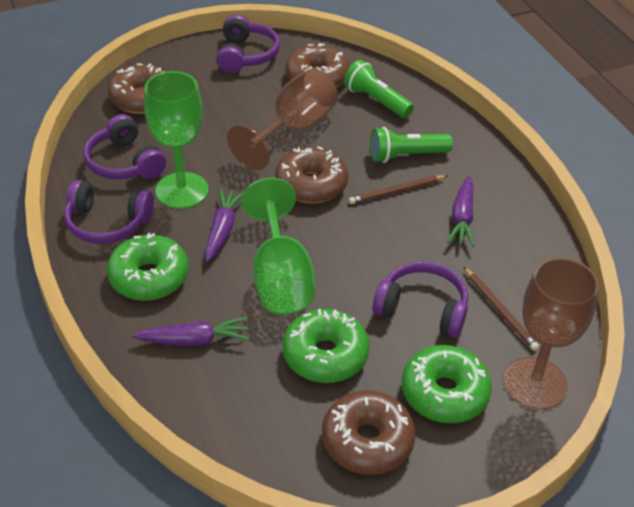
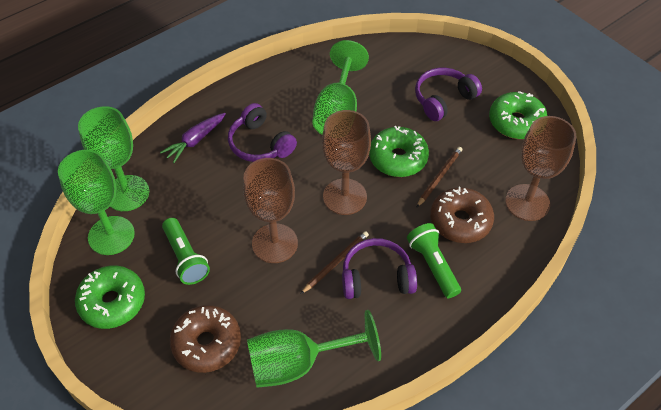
brown donut: 4 -> 2
brown goblet: 2 -> 3
green goblet: 2 -> 4
purple carrot: 3 -> 1
purple headphones: 4 -> 3

